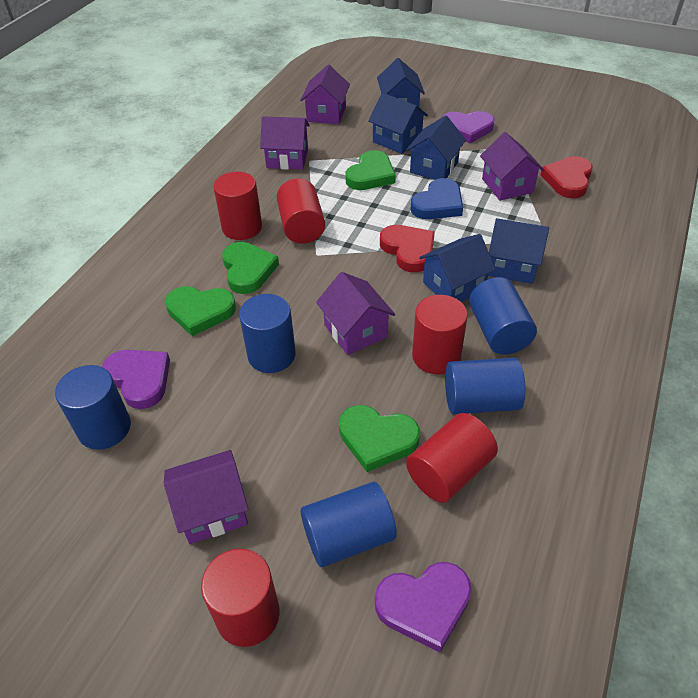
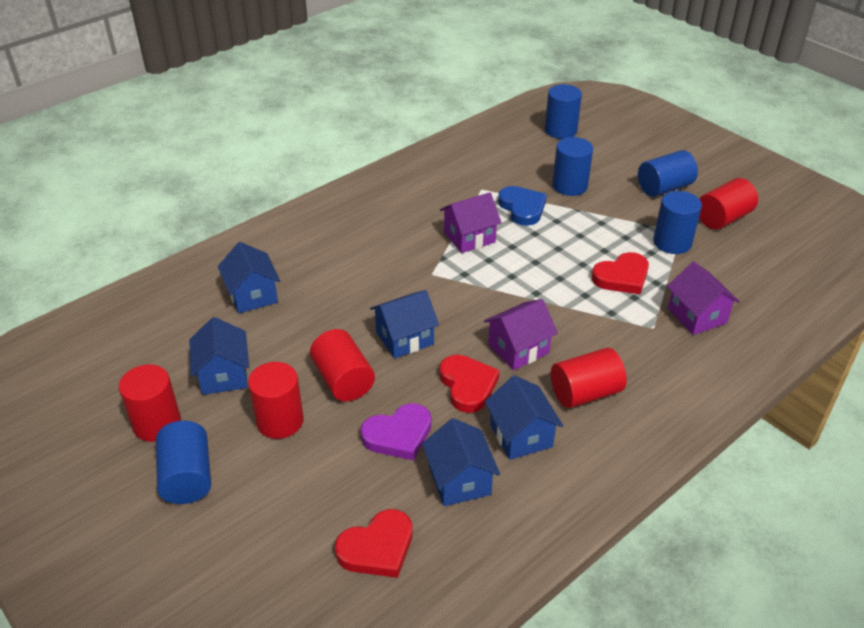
green heart: 4 -> 0
purple heart: 3 -> 1
purple house: 5 -> 3
red heart: 2 -> 3

